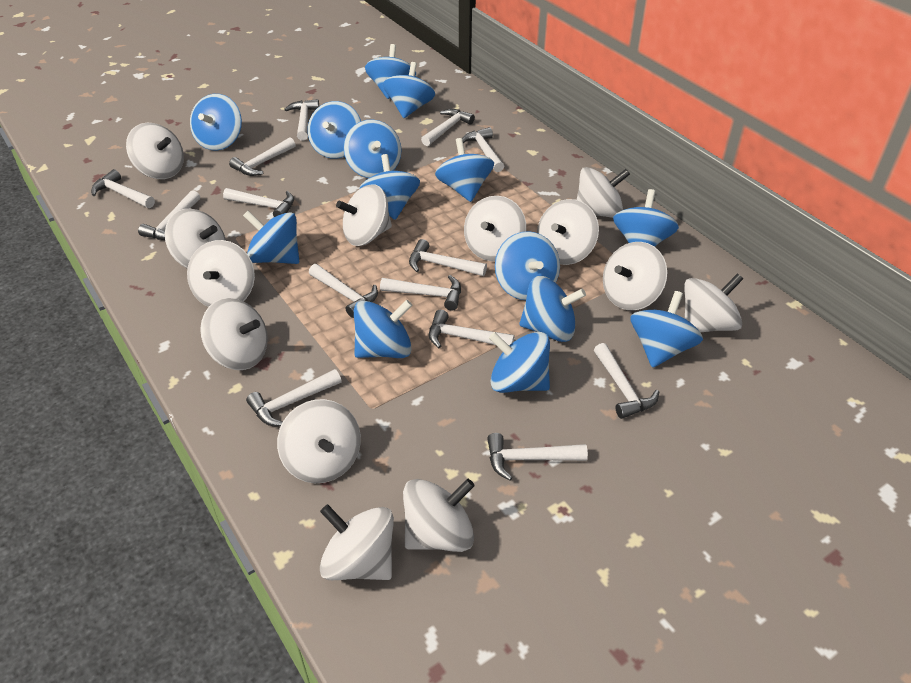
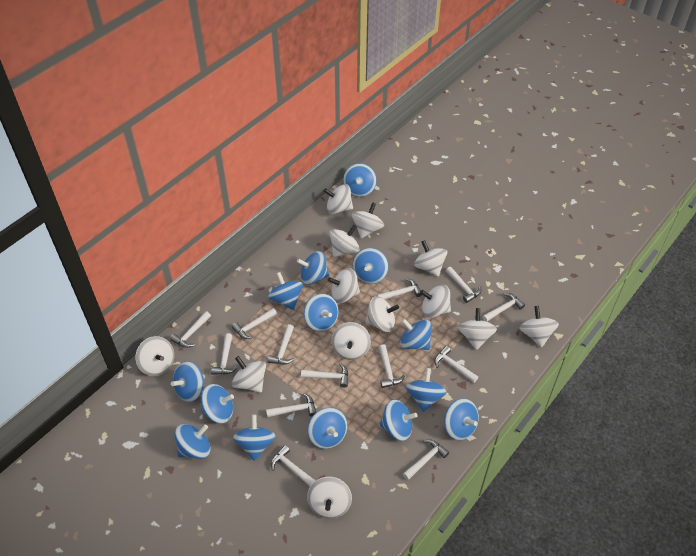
white hammer: 14 -> 13

